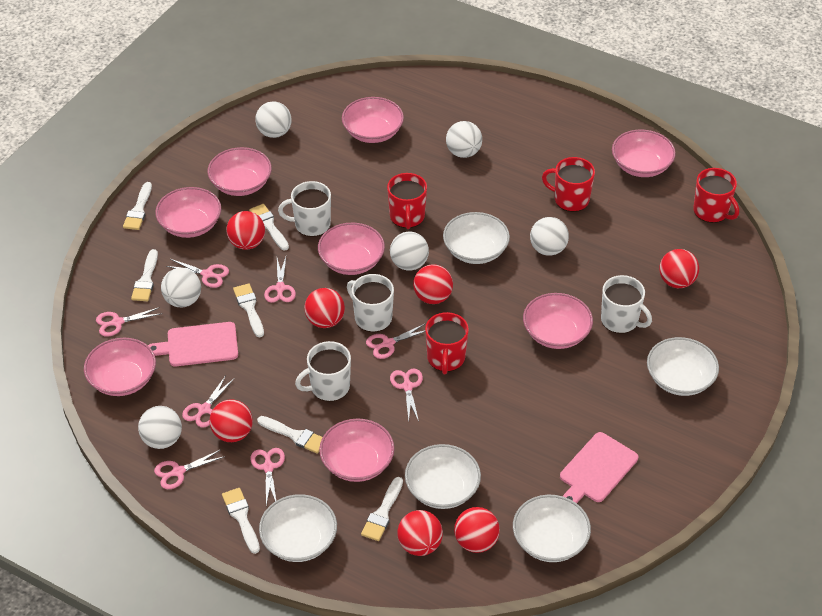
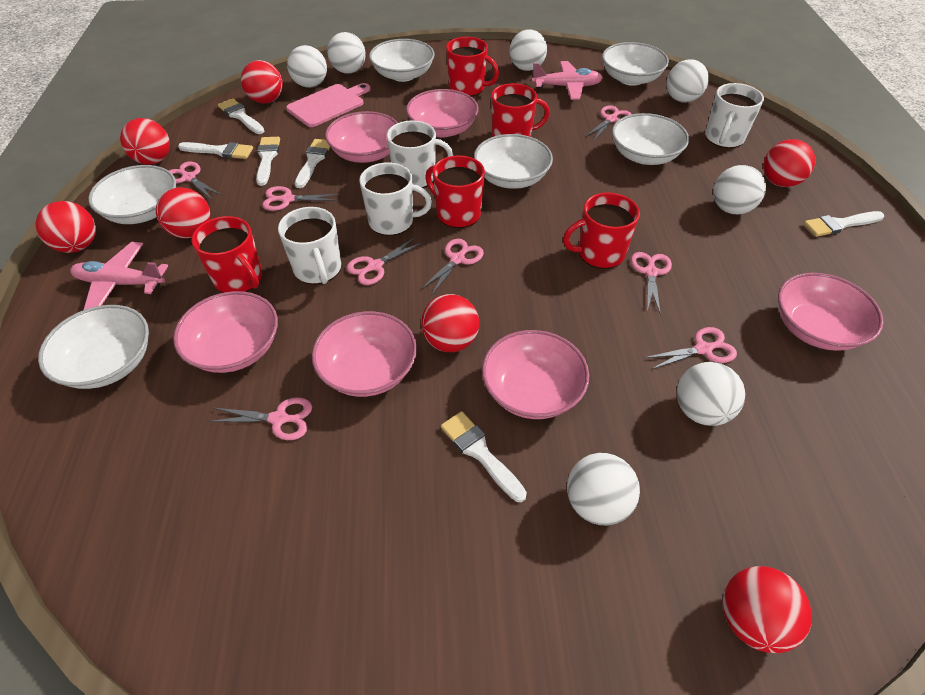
pink bowl: 8 -> 6
pink cutting board: 2 -> 1
pink plane: 0 -> 2
red mug: 4 -> 5
white ball: 6 -> 7
white bowl: 5 -> 6
white brush: 7 -> 6

